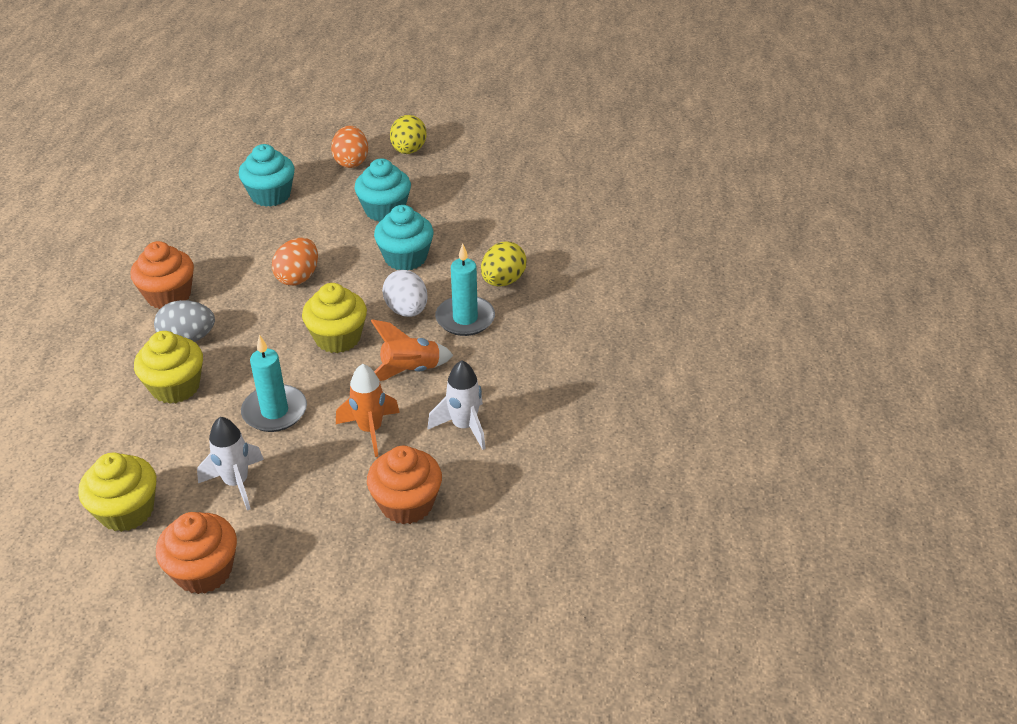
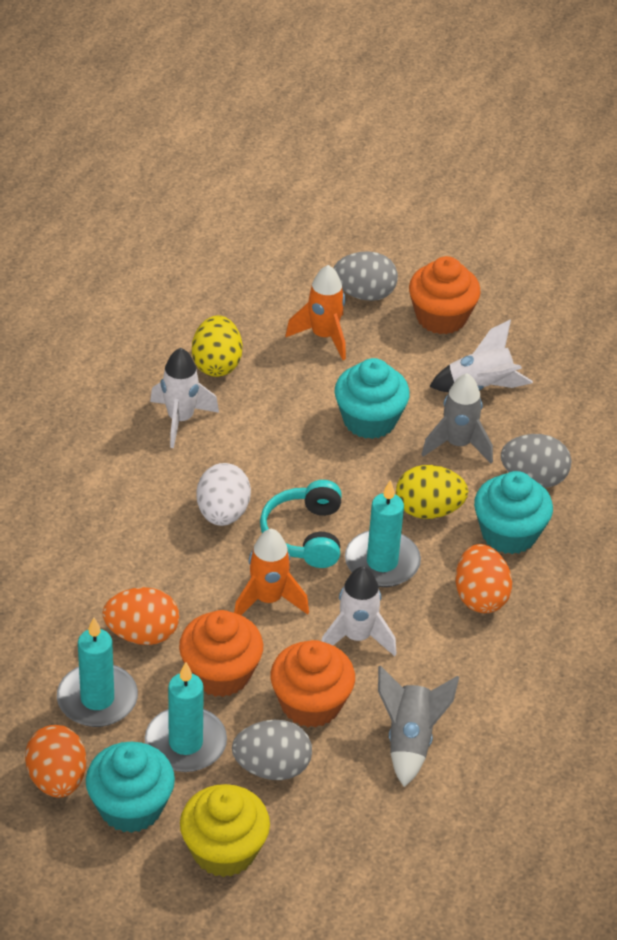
grey egg: 1 -> 3
grey rocket: 0 -> 2
orange egg: 2 -> 3
turquoise candle: 2 -> 3
turquoise headphones: 0 -> 1
white rocket: 2 -> 3
yellow cupcake: 3 -> 1

